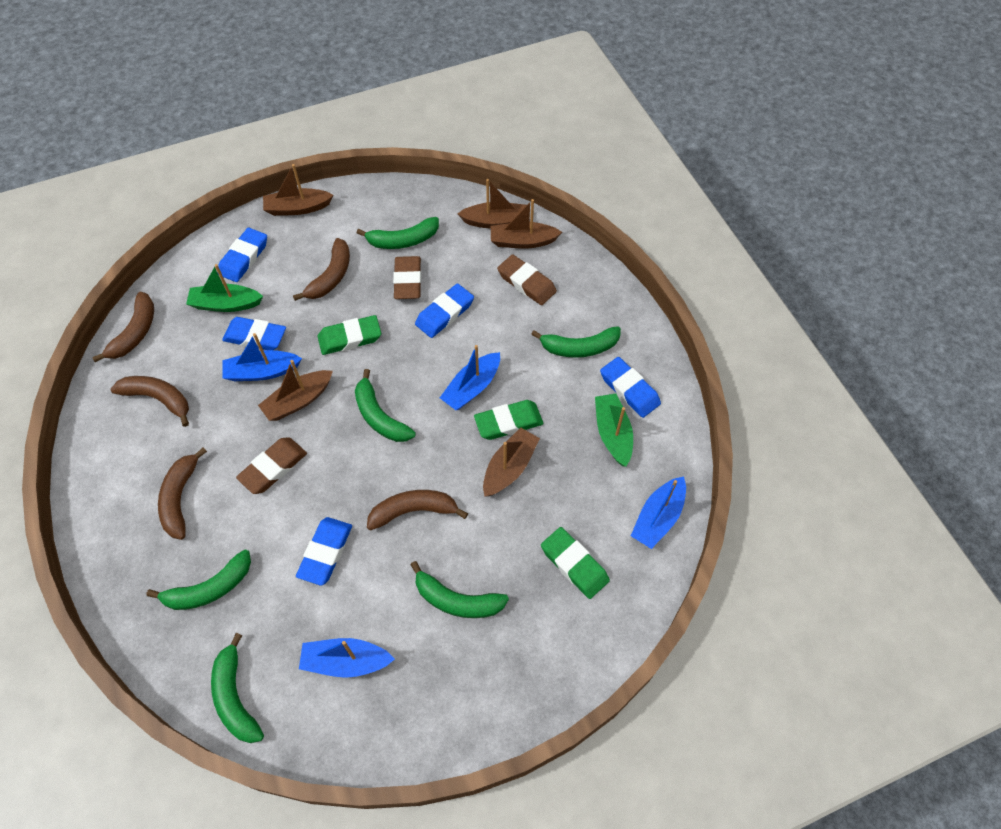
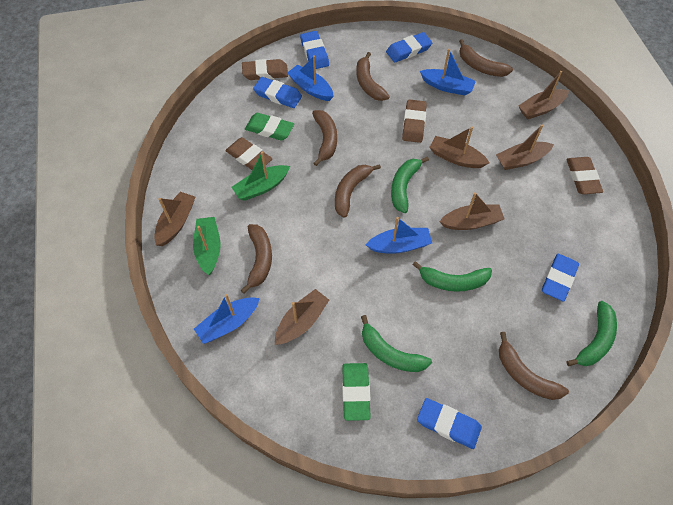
brown banana: 5 -> 6
brown boat: 5 -> 6
brown eraser: 3 -> 4
green banana: 6 -> 4
green eraser: 3 -> 2

